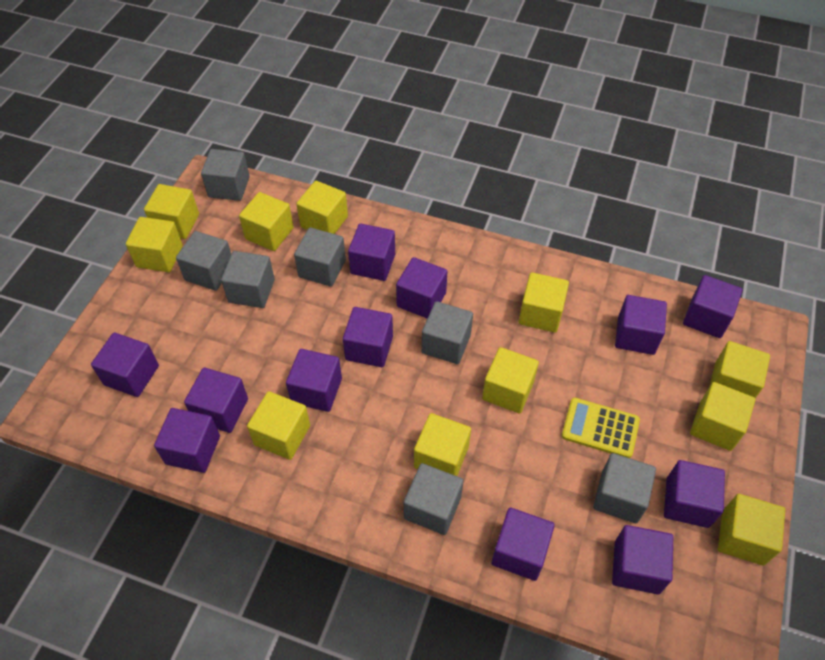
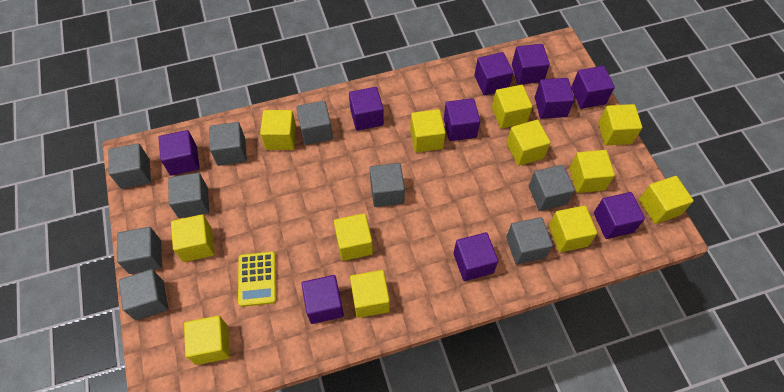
grey cube: 7 -> 9
purple cube: 12 -> 10
yellow cube: 11 -> 12

